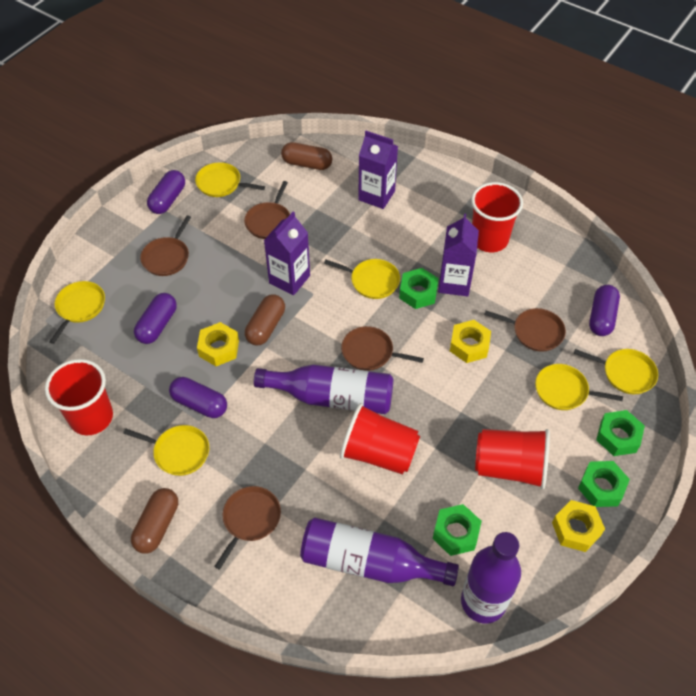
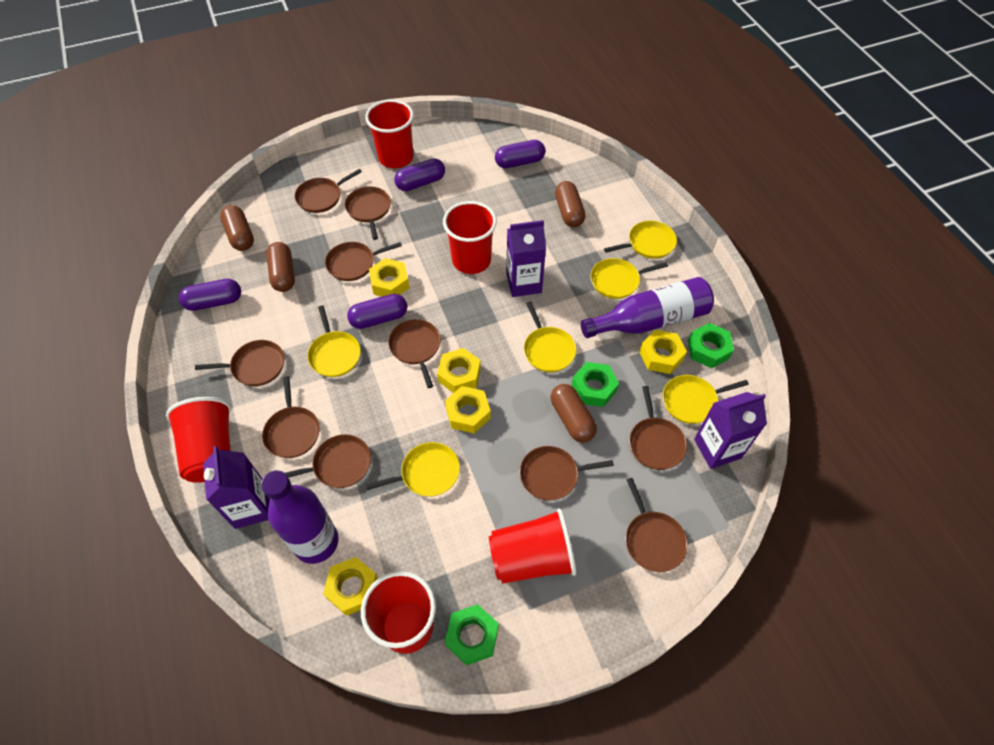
brown capsule: 3 -> 4
brown pan: 5 -> 10
green nut: 4 -> 3
purple bottle: 3 -> 2
red cup: 4 -> 5
yellow nut: 3 -> 5

